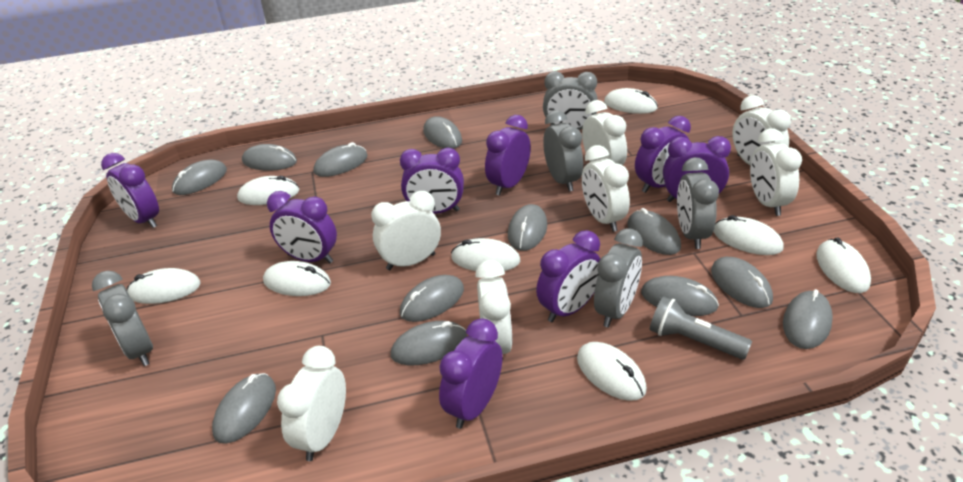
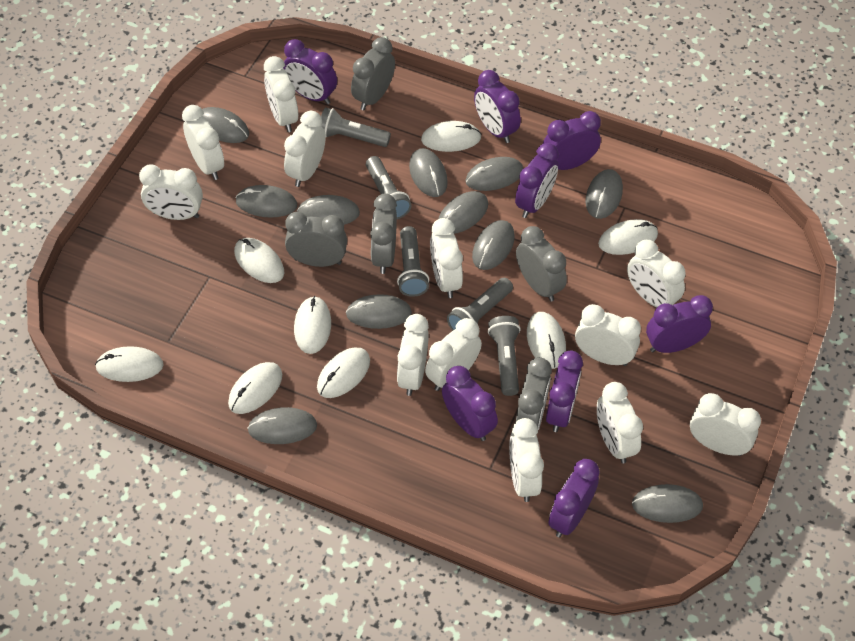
grey flashlight: 1 -> 5
grey mouse: 12 -> 11
white clock: 7 -> 12

